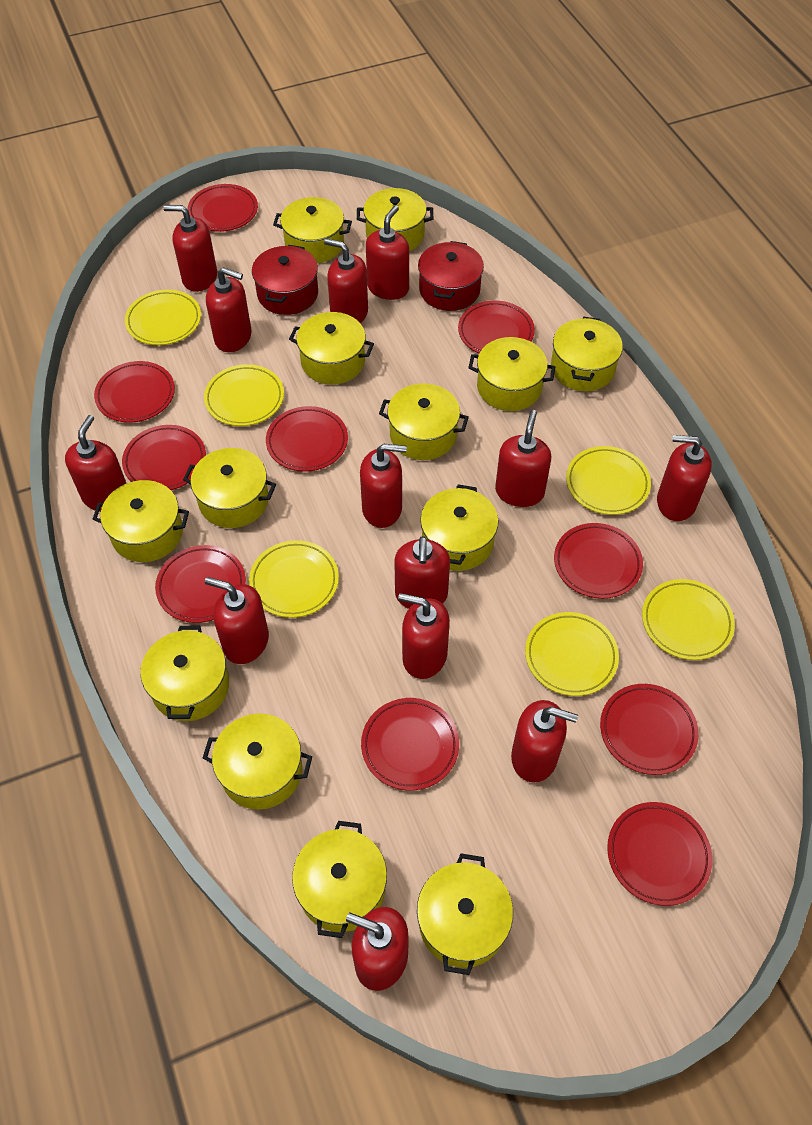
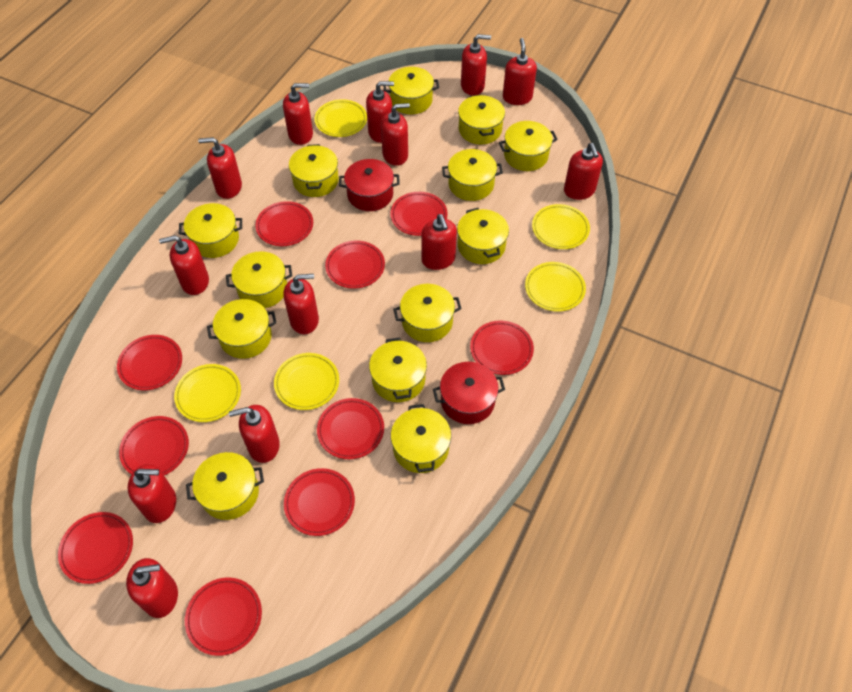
yellow plate: 6 -> 5

